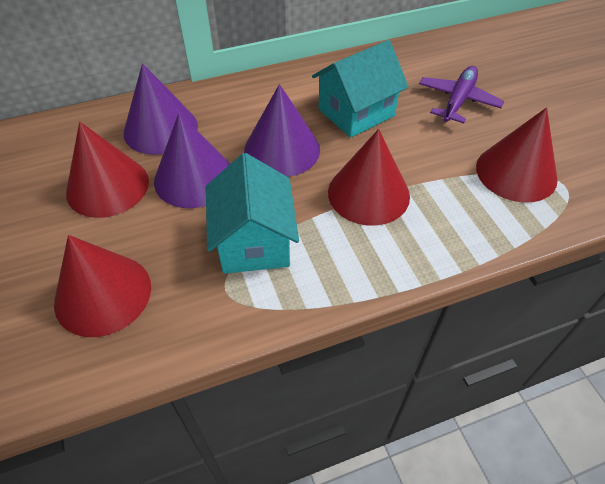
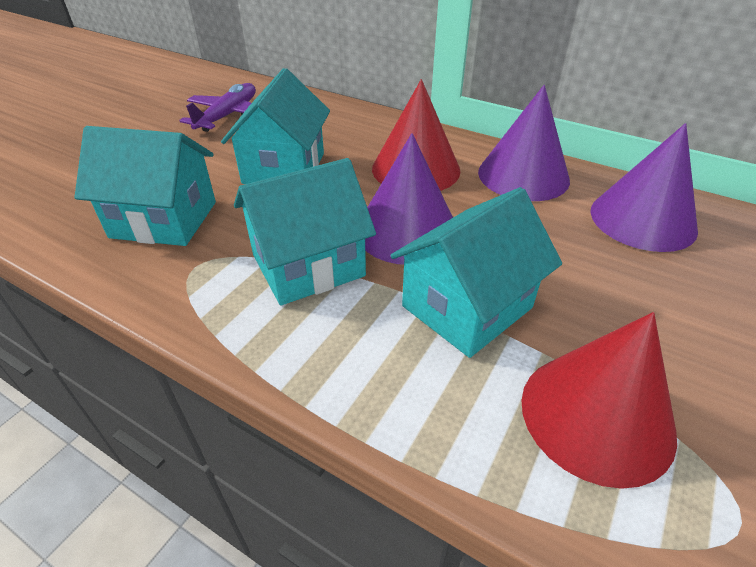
red cone: 4 -> 2
turquoise house: 2 -> 4

